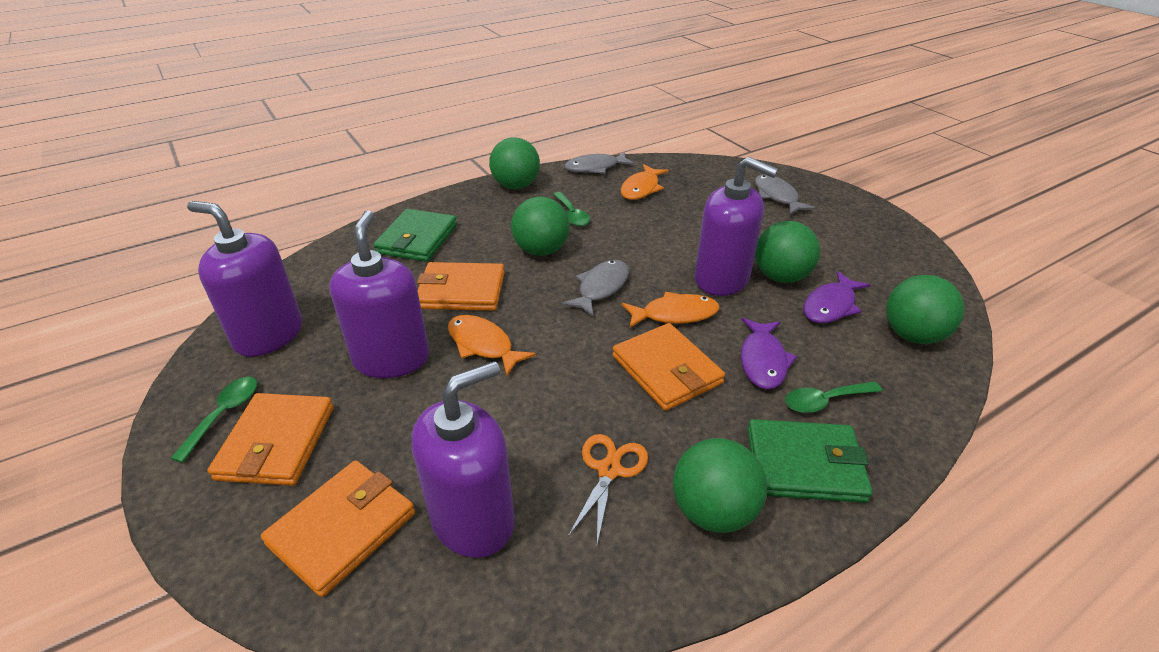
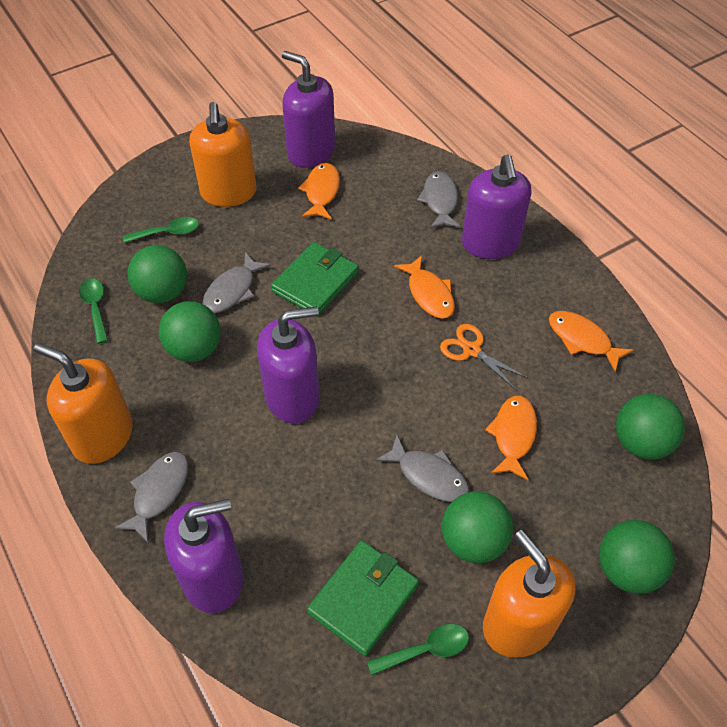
grey fish: 3 -> 4
orange fish: 3 -> 4
orange soap dispenser: 0 -> 3
orange wallet: 4 -> 0
purple fish: 2 -> 0

